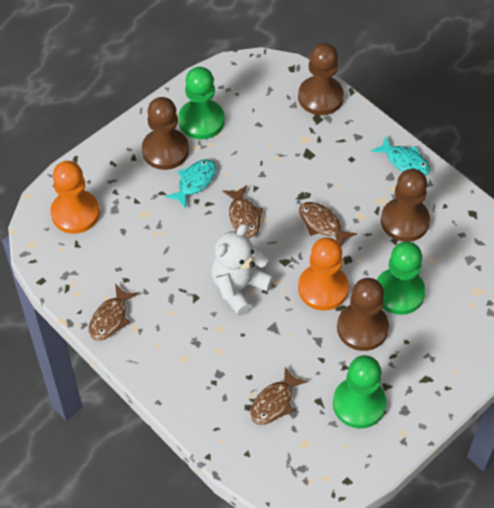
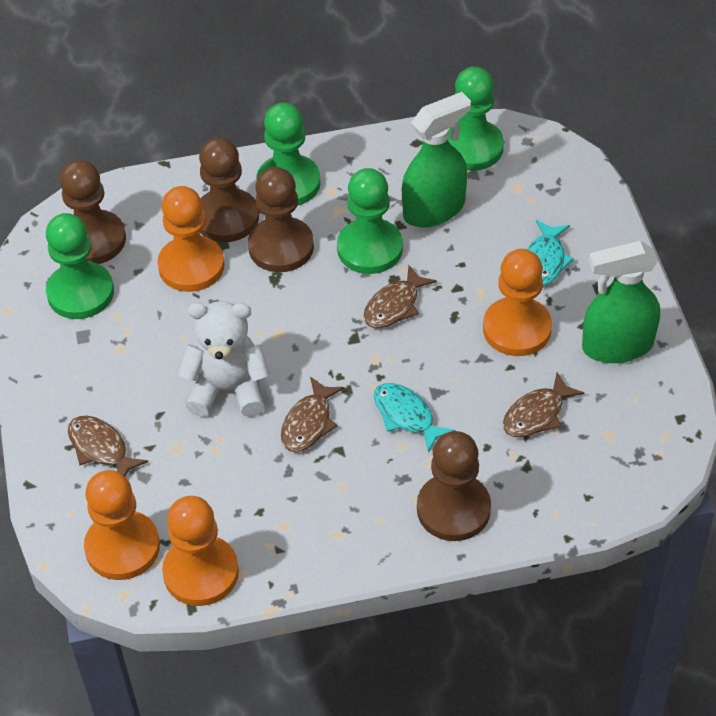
green pawn: 3 -> 4
green spray bottle: 0 -> 2
orange pawn: 2 -> 4

